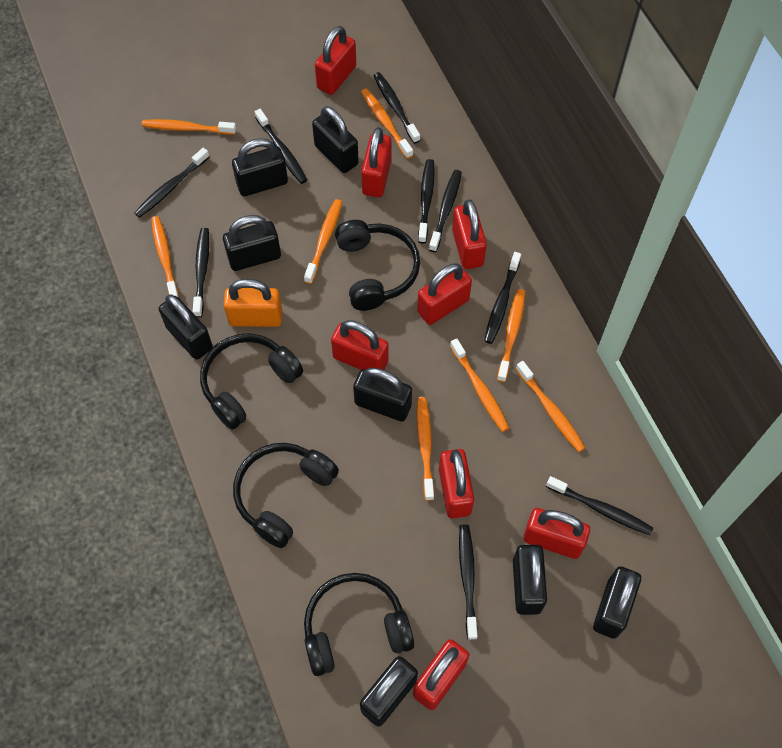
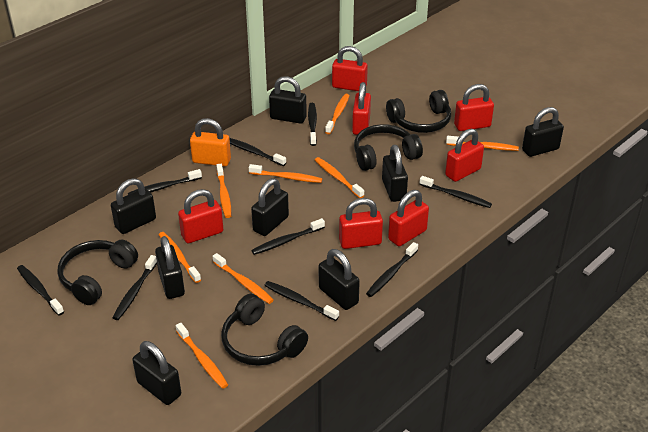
red padlock: 8 -> 7

